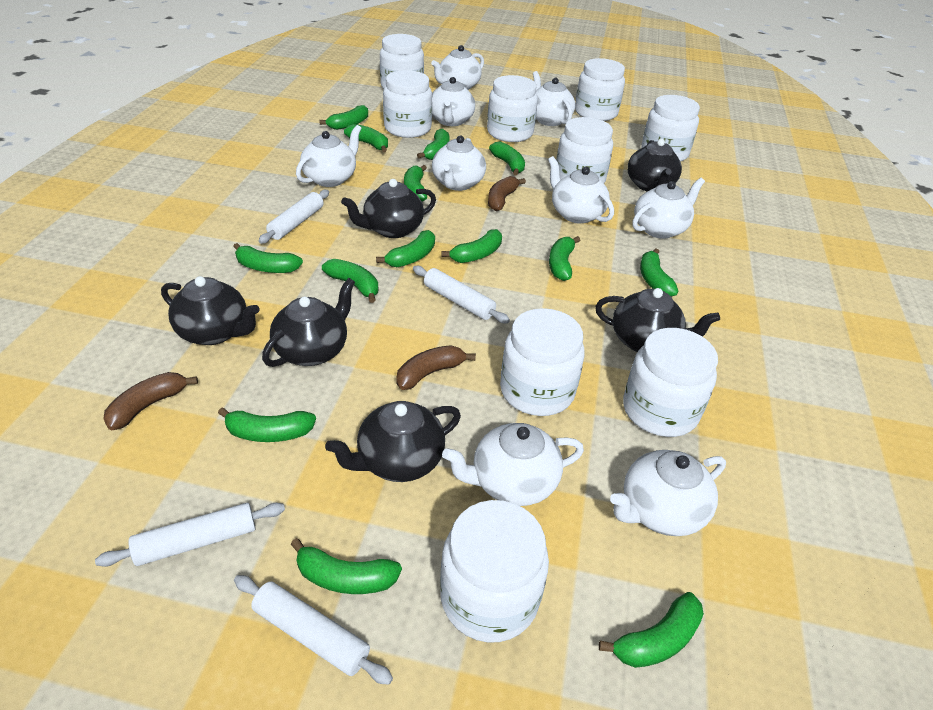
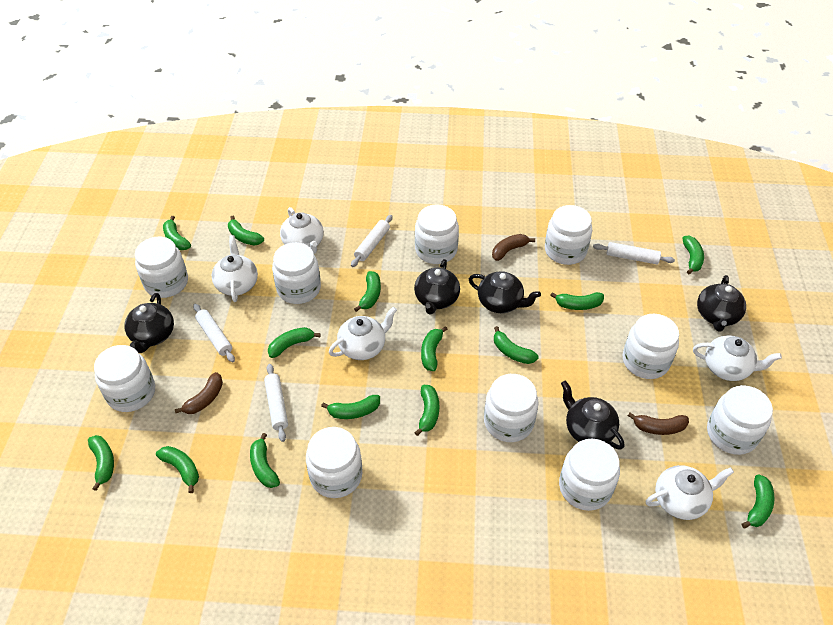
black teapot: 6 -> 5
white jar: 9 -> 10
white teapot: 9 -> 5

